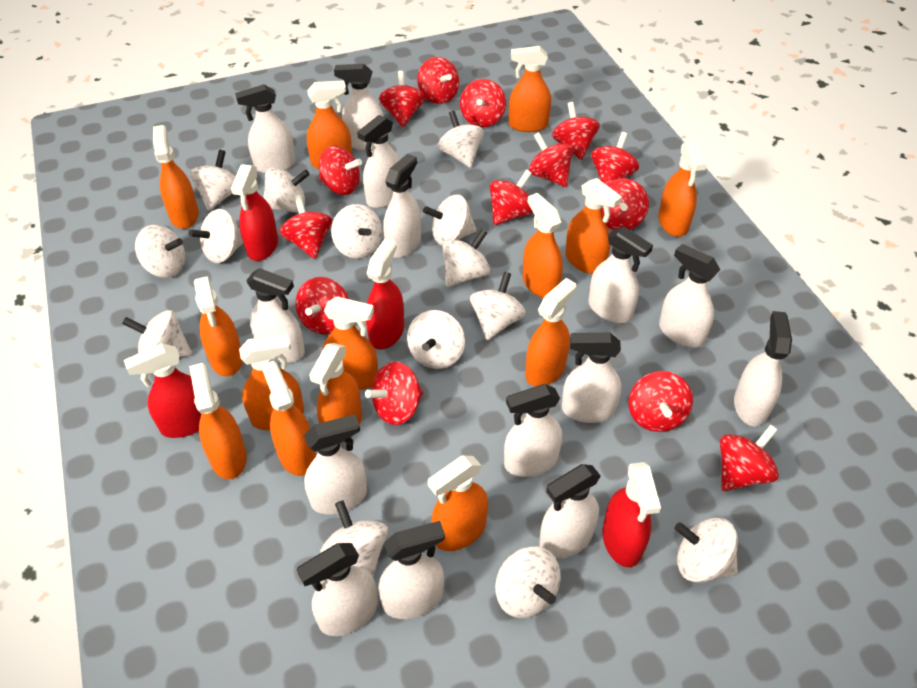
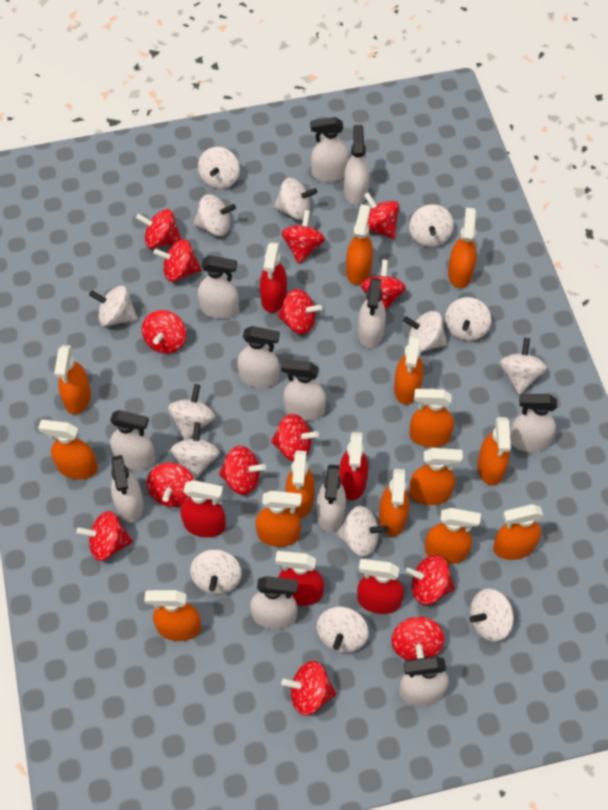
red spray bottle: 4 -> 5
white spray bottle: 14 -> 12

